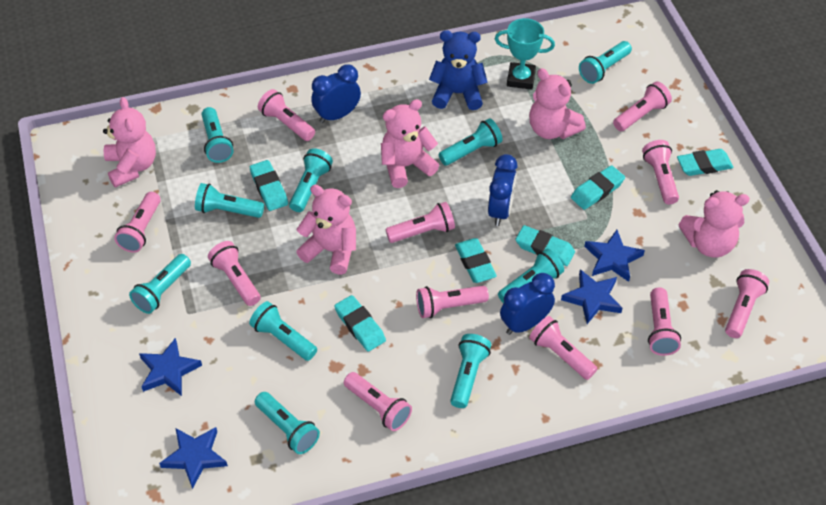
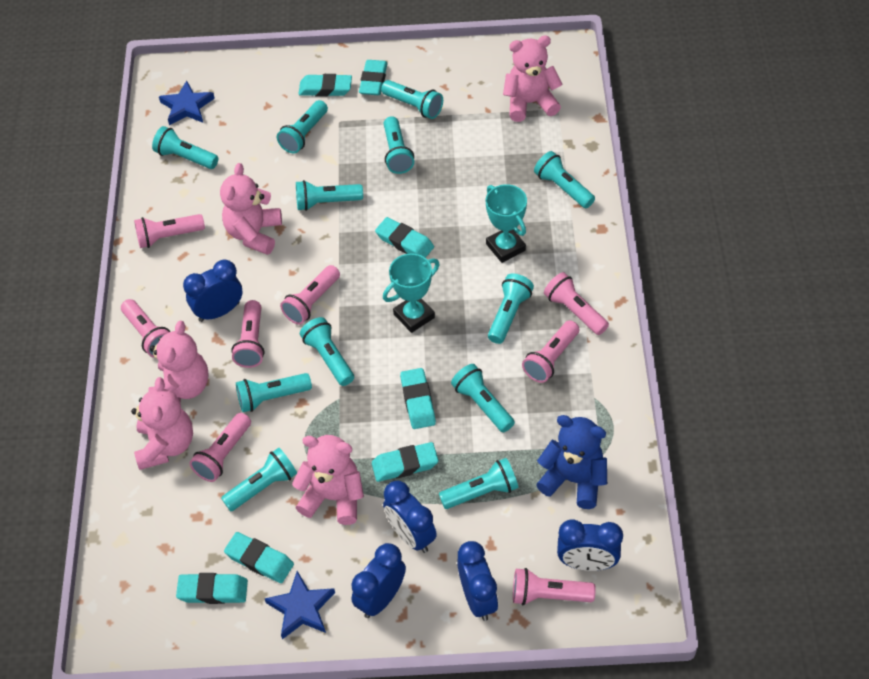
blue clock: 3 -> 5
blue star: 4 -> 2
pink flashlight: 11 -> 8
turquoise eraser: 6 -> 7
turquoise flashlight: 10 -> 12
turquoise trophy: 1 -> 2

